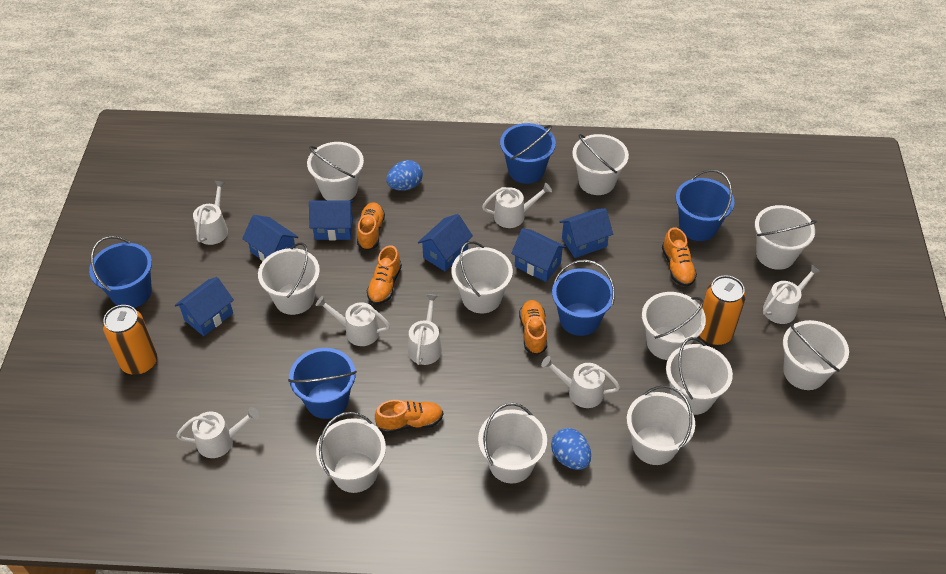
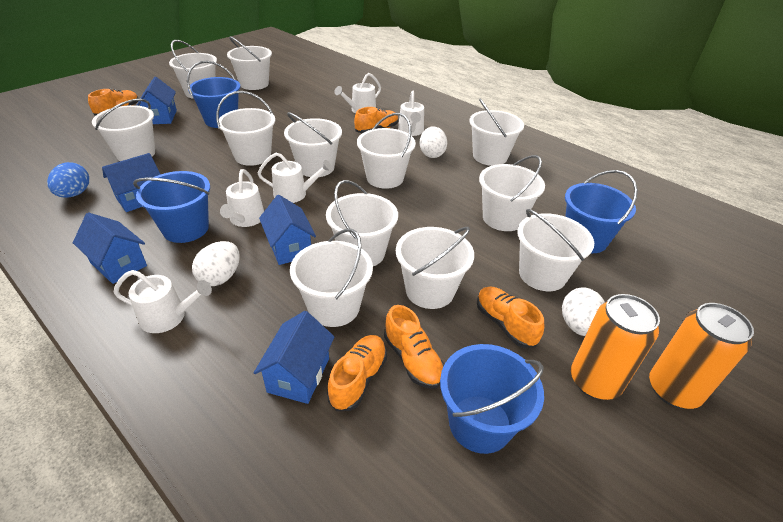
blue bucket: 5 -> 4
blue egg: 2 -> 1
blue house: 6 -> 5
white bucket: 11 -> 12
white egg: 0 -> 3
white watering can: 7 -> 5

